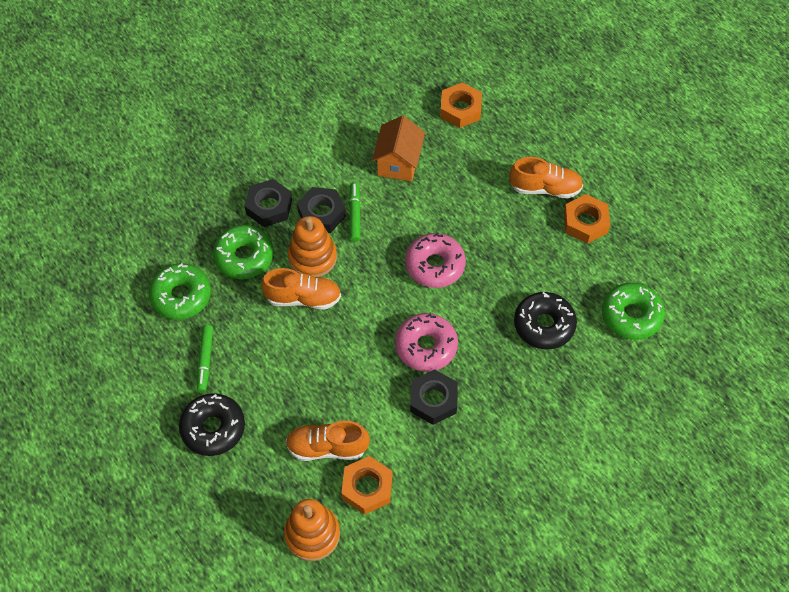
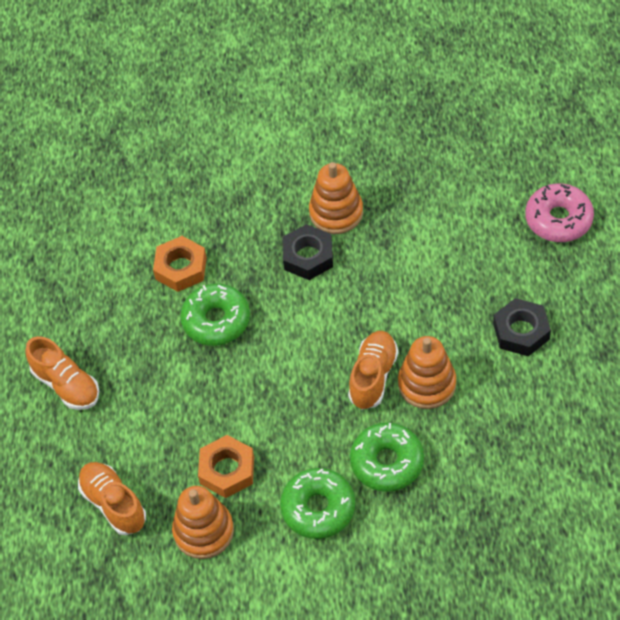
black donut: 2 -> 0
black nut: 3 -> 2
green marker: 2 -> 0
orange house: 1 -> 0
orange nut: 3 -> 2
orange stacking toy: 2 -> 3
pink donut: 2 -> 1

